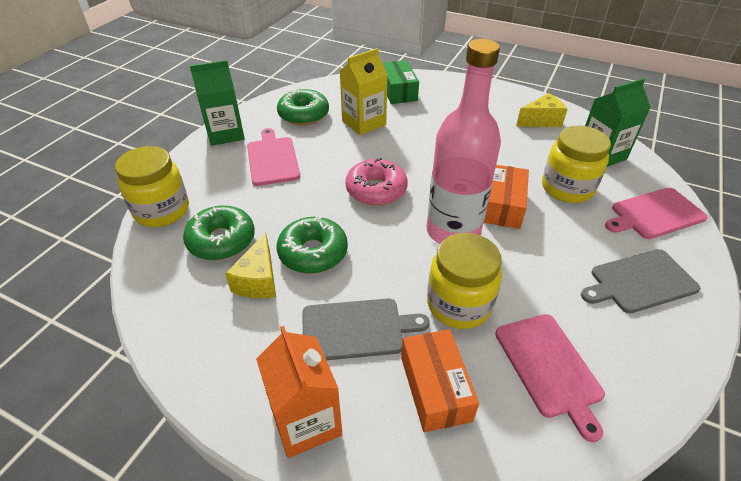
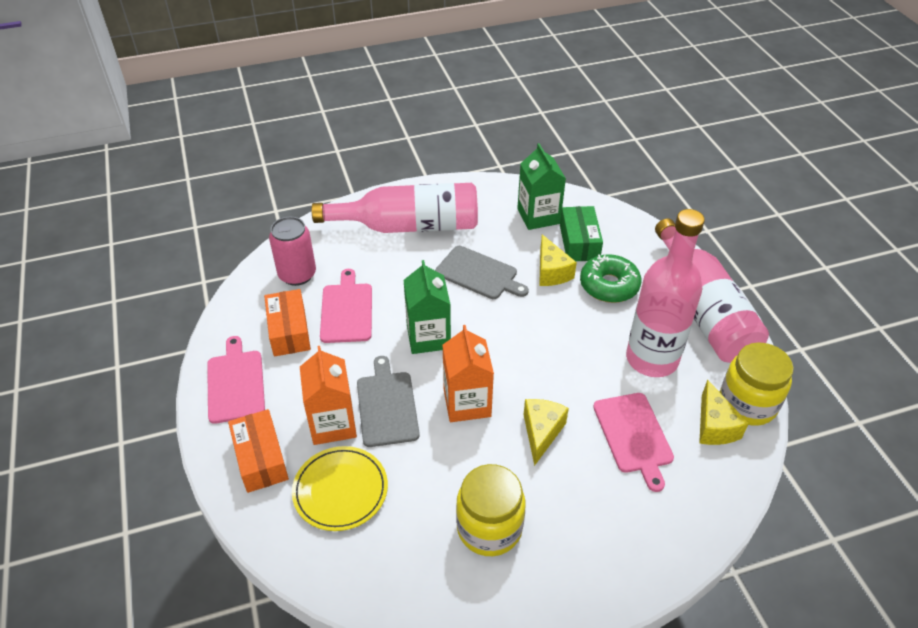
green donut: 3 -> 1
orange carton: 1 -> 2
pink bottle: 1 -> 3
pink can: 0 -> 1
pink donut: 1 -> 0
yellow carton: 1 -> 0
yellow cheese: 2 -> 3
yellow jar: 3 -> 2
yellow plate: 0 -> 1

